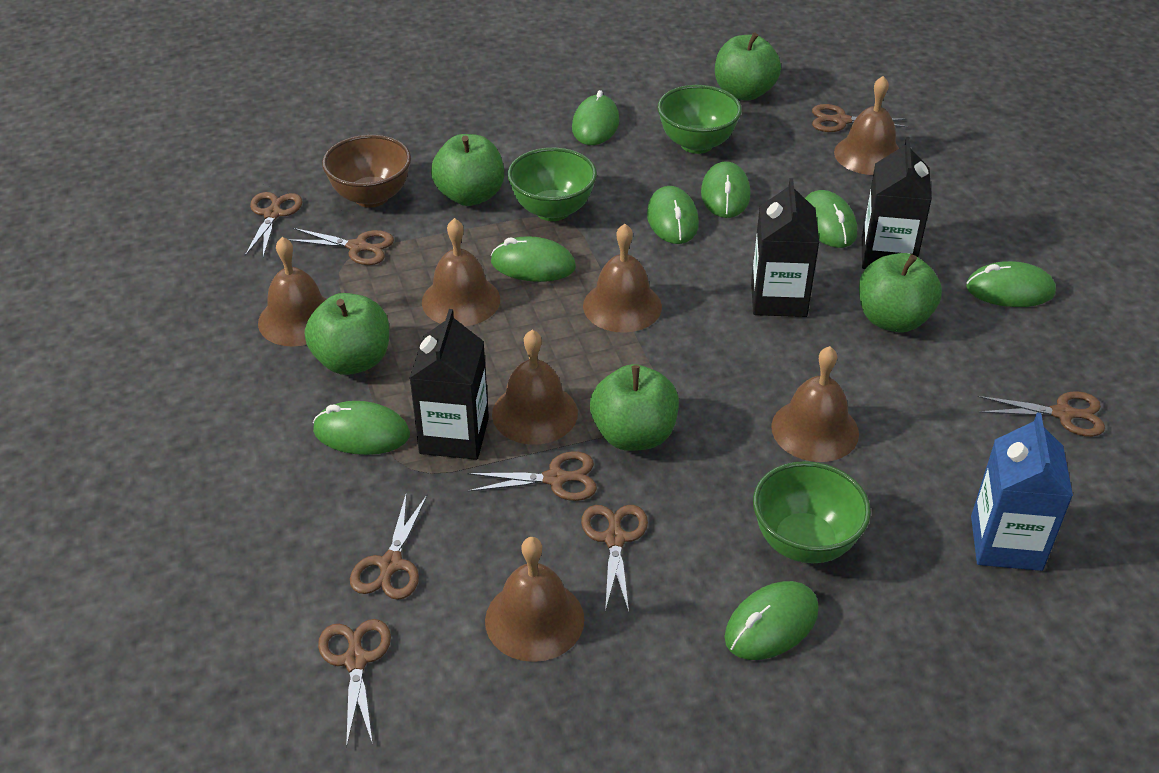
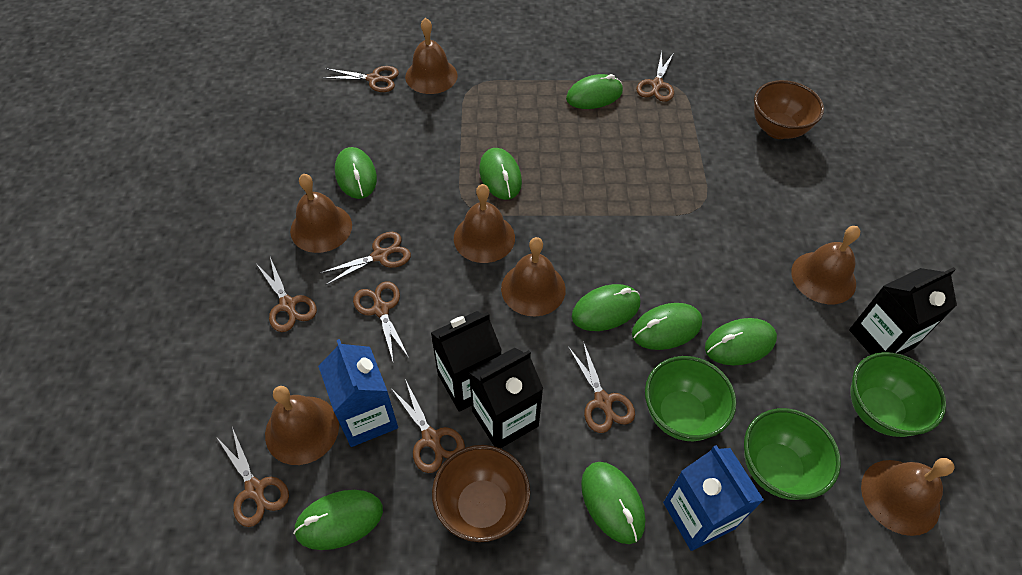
blue carton: 1 -> 2
brown bowl: 1 -> 2
green apple: 5 -> 0

